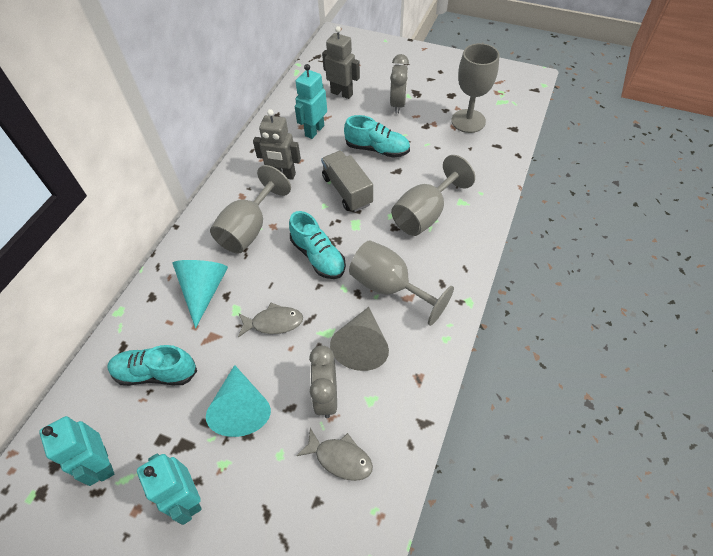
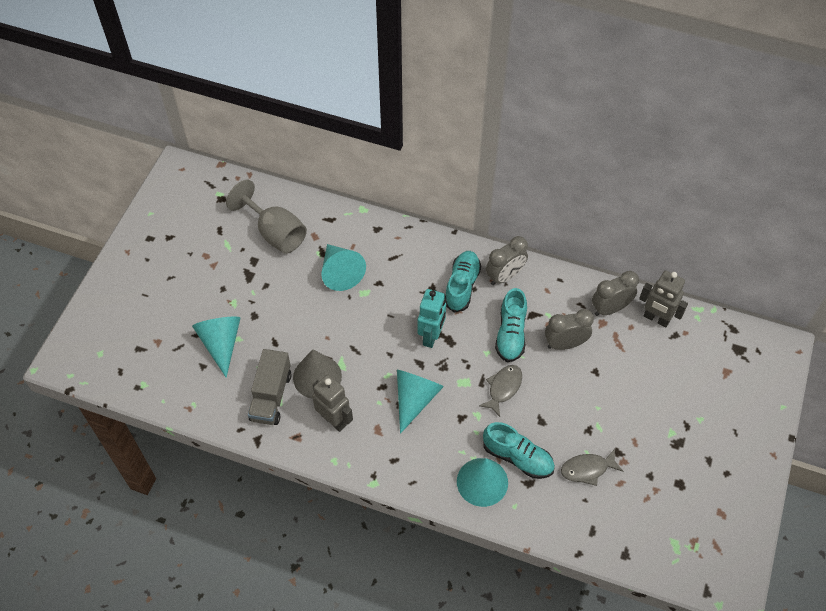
grey clock: 2 -> 3
grey goblet: 4 -> 1
turquoise cone: 2 -> 4
turquoise robot: 3 -> 1

